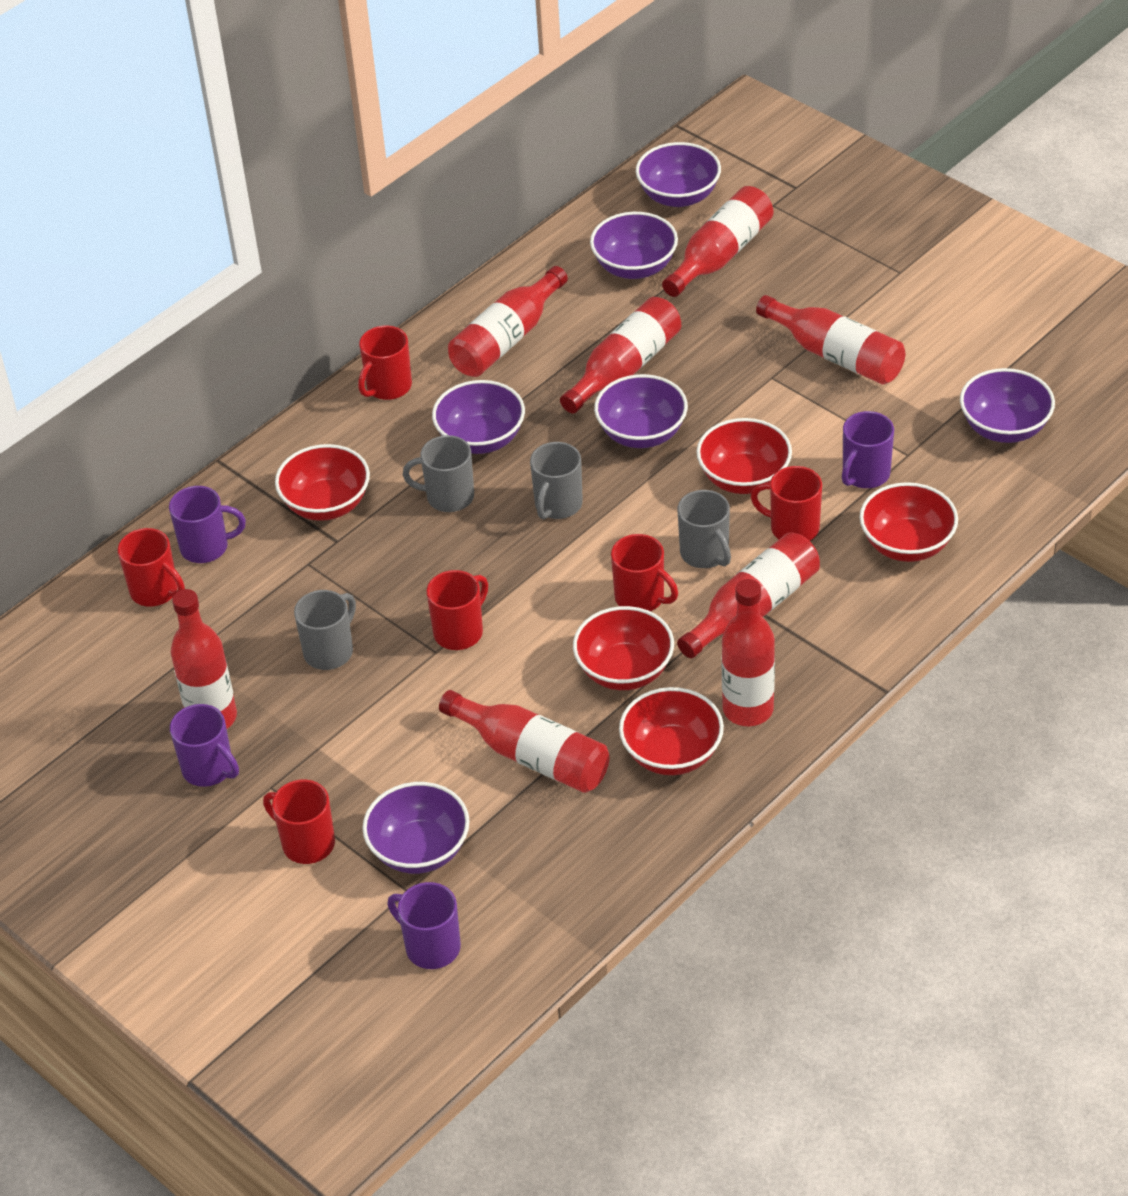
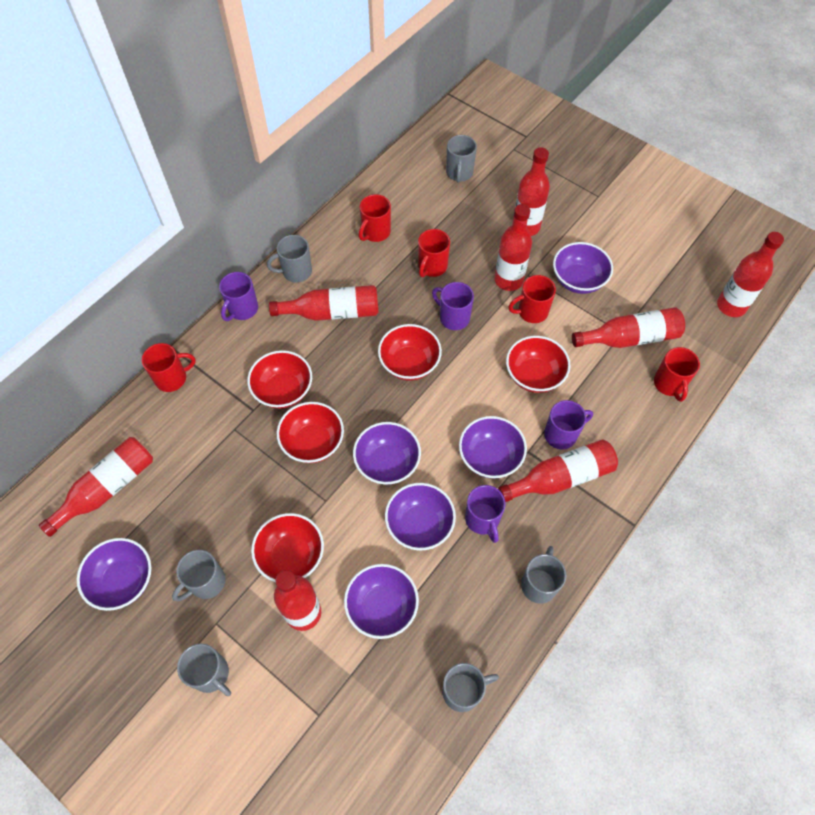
grey mug: 4 -> 6
red mug: 6 -> 5

